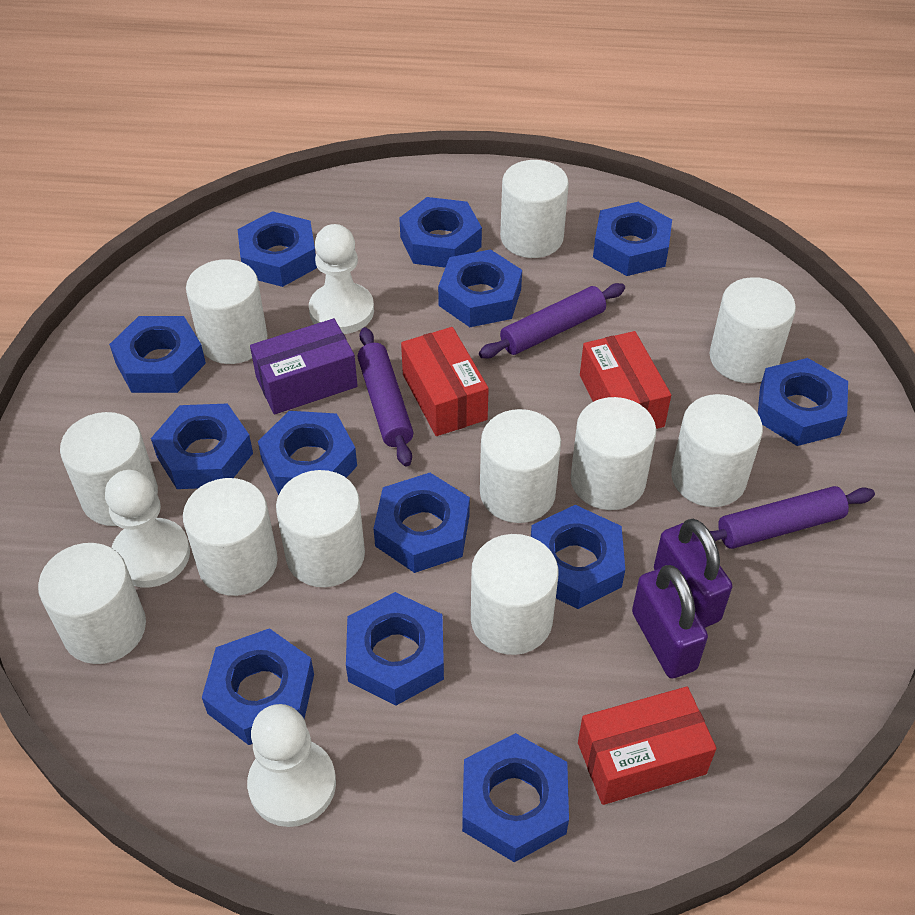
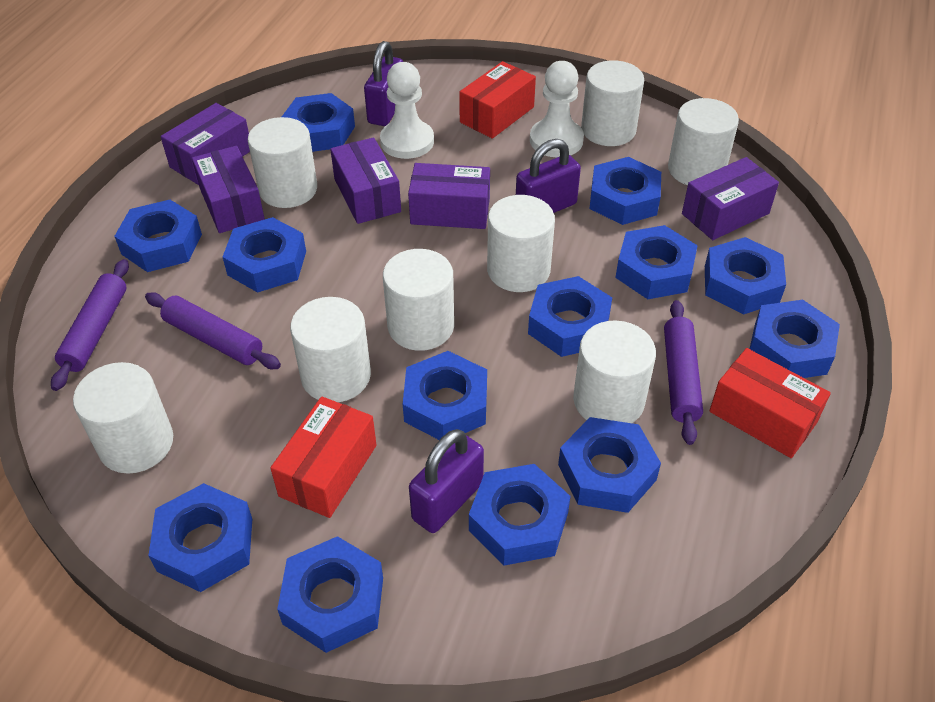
purple box: 1 -> 5
purple padlock: 2 -> 3
white cylinder: 11 -> 8
white pawn: 3 -> 2

